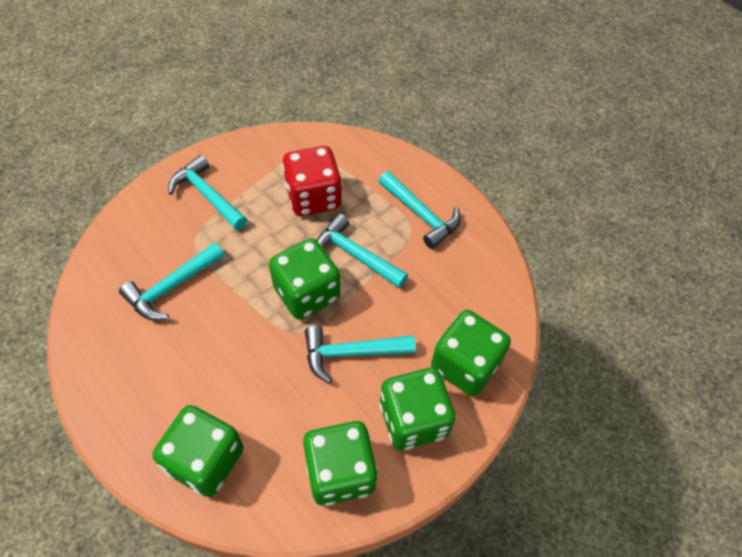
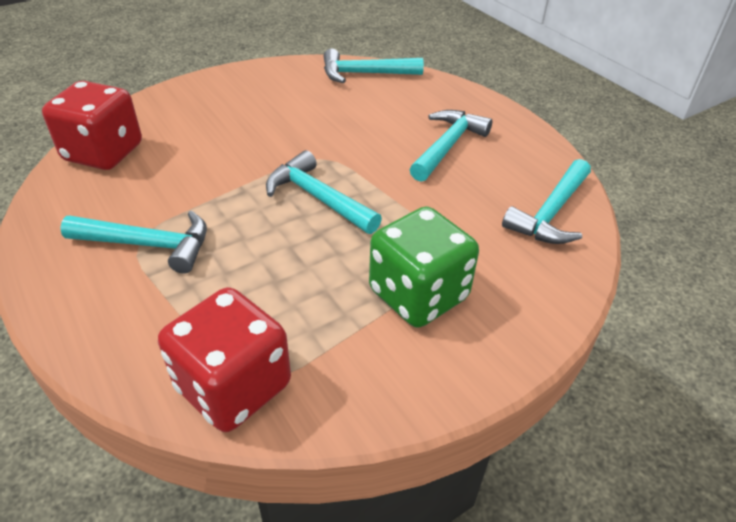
green dice: 5 -> 1
red dice: 1 -> 2

